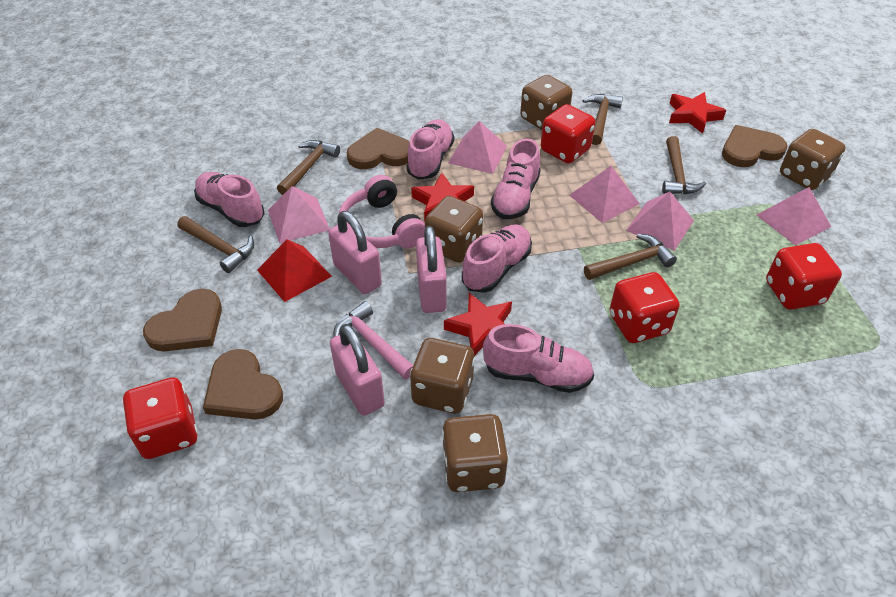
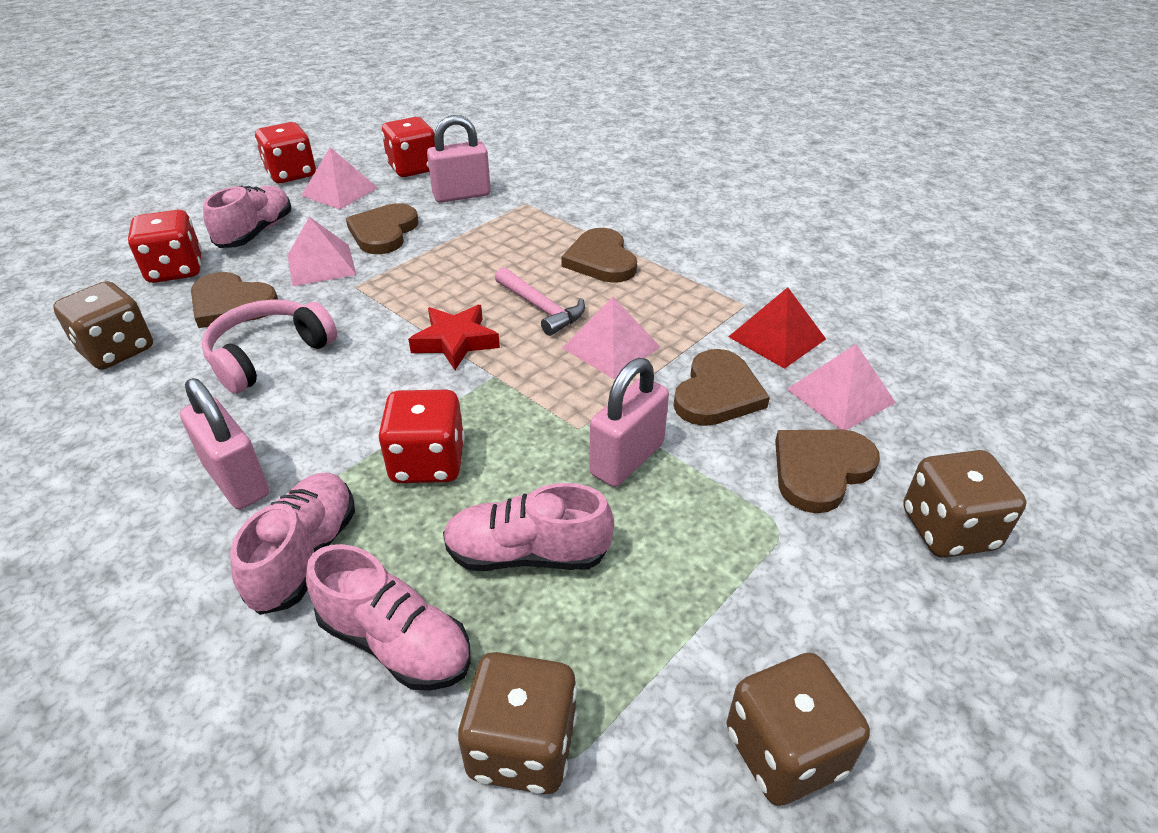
brown dice: 5 -> 4
brown hammer: 5 -> 0
brown heart: 4 -> 5
pink pyramid: 5 -> 4
pink shoe: 5 -> 4
red star: 3 -> 1

